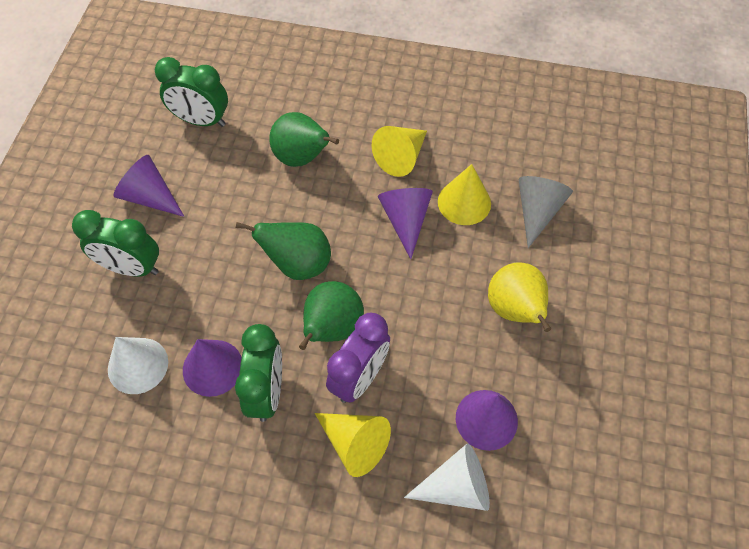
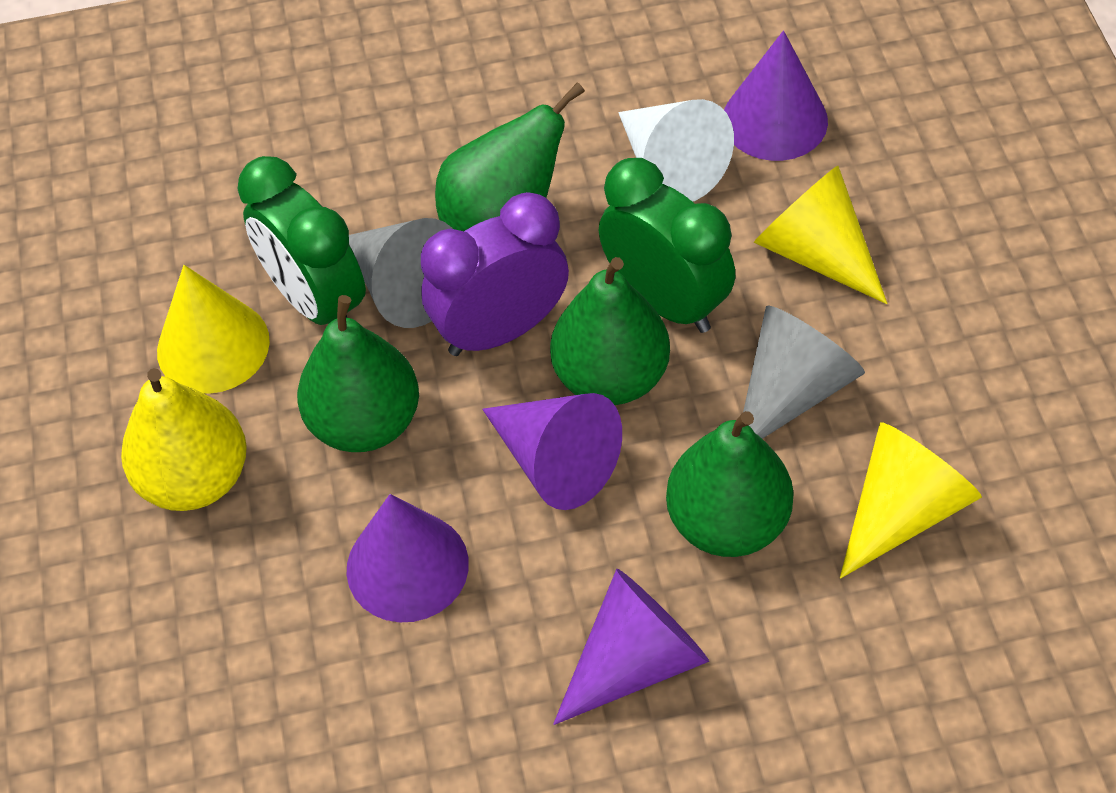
green clock: 3 -> 2
green pear: 3 -> 4
grey cone: 1 -> 2
white cone: 2 -> 1

